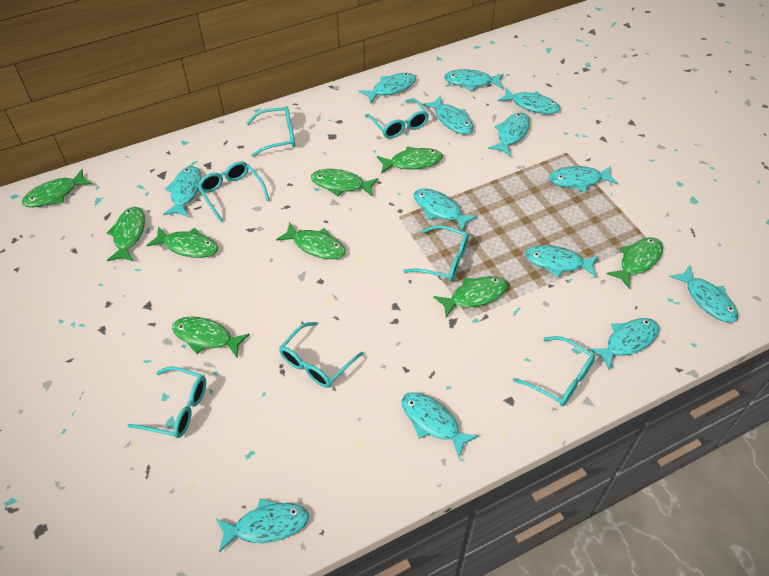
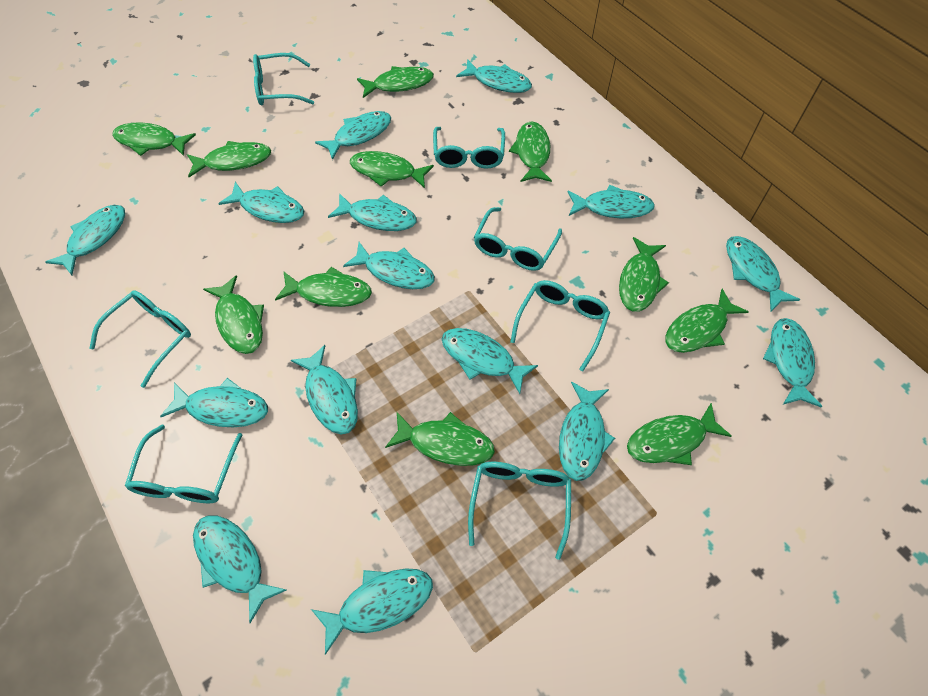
green fish: 9 -> 11
turquoise fish: 13 -> 15

